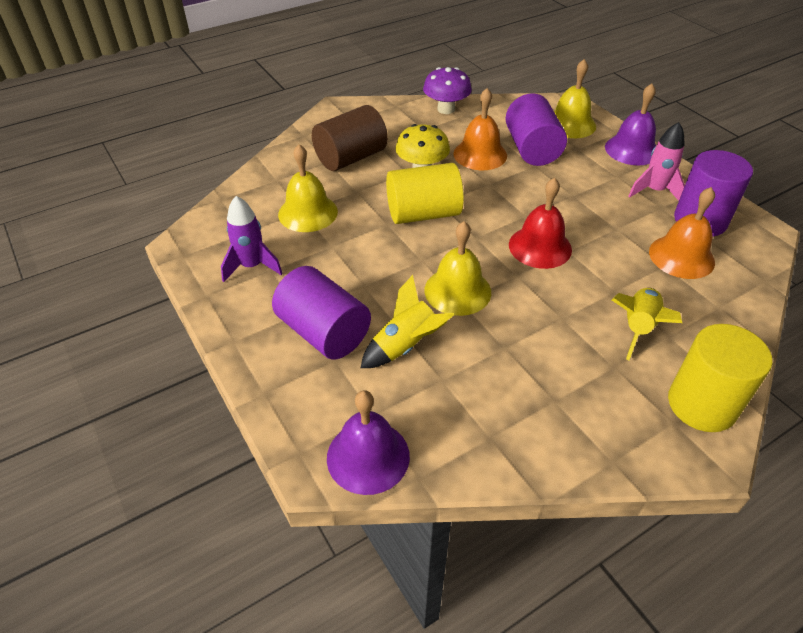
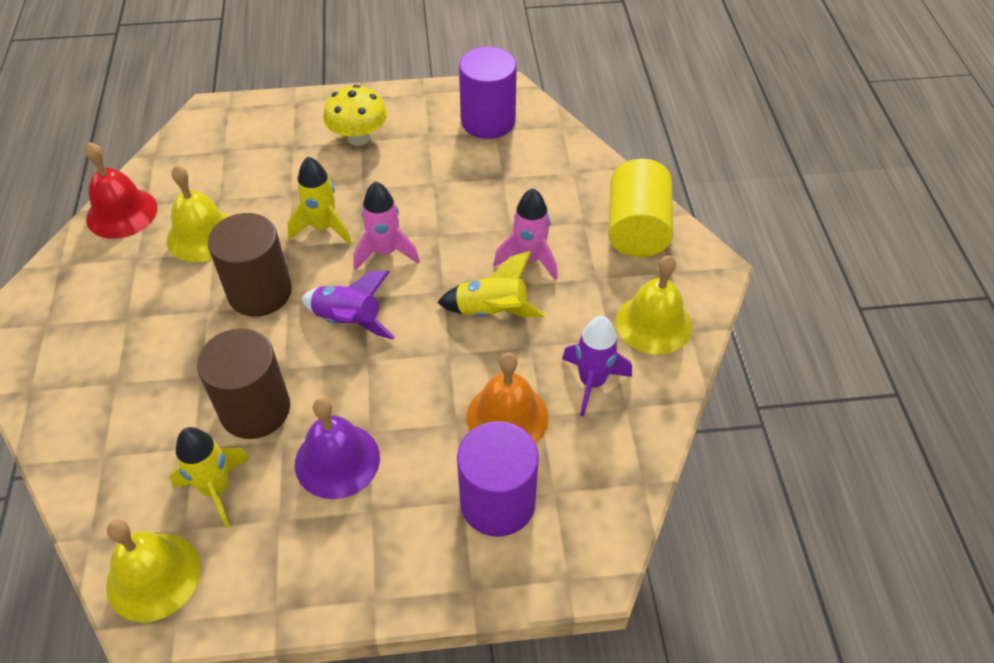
brown cylinder: 1 -> 2
orange bell: 2 -> 1
pink rocket: 1 -> 2
purple bell: 2 -> 1
purple cylinder: 3 -> 2
purple mushroom: 1 -> 0
purple rocket: 1 -> 2
yellow cylinder: 2 -> 1
yellow rocket: 2 -> 3

